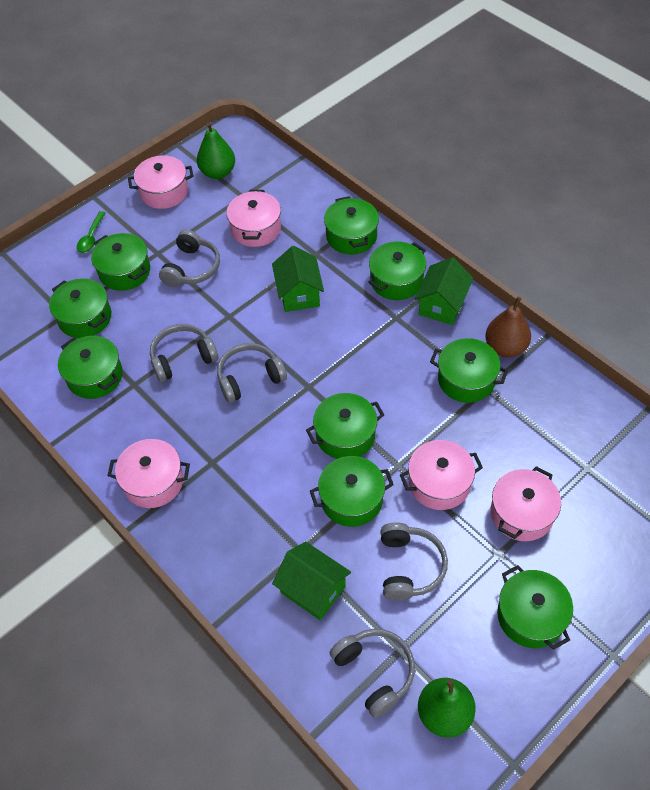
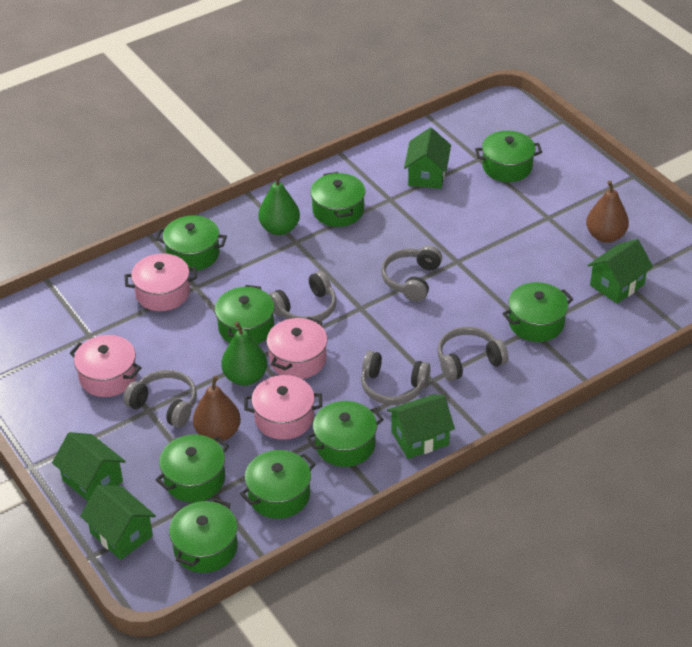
brown pear: 1 -> 2
green house: 3 -> 5
green spoon: 1 -> 0
pink pot: 5 -> 4

